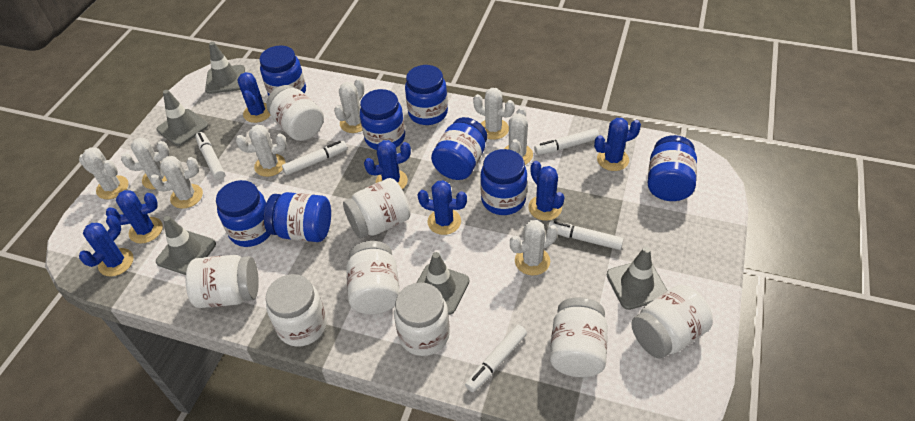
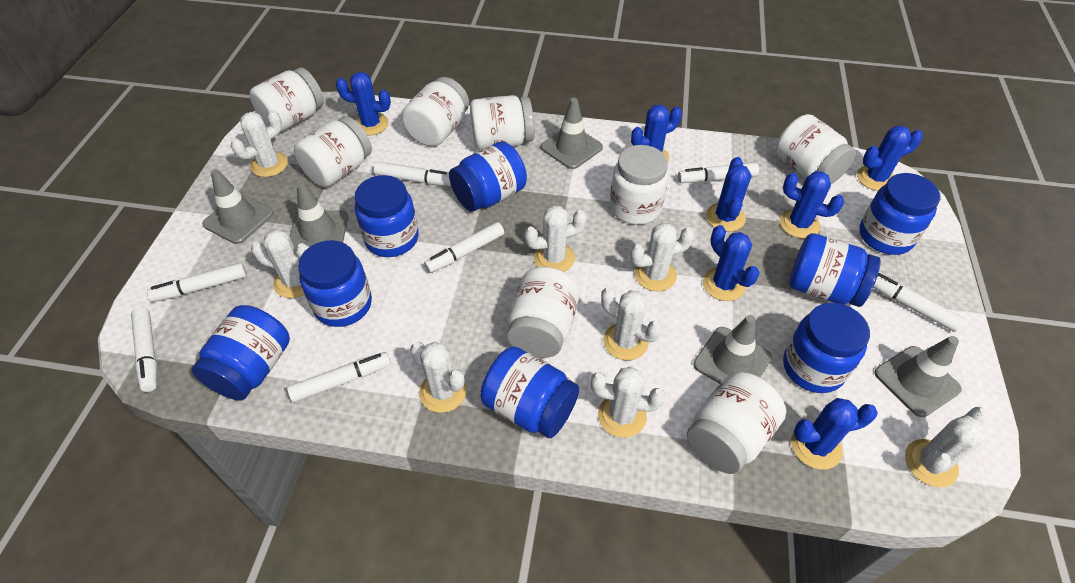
white marker: 5 -> 7

